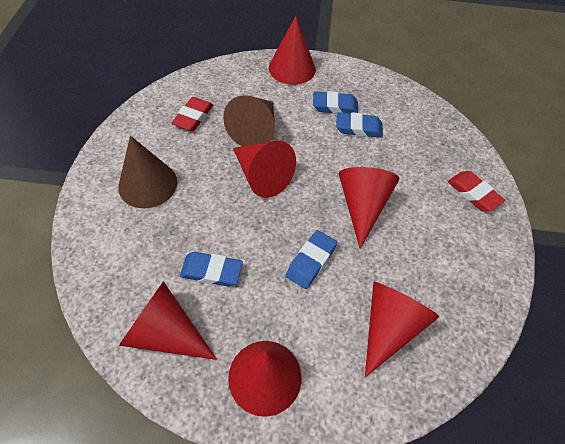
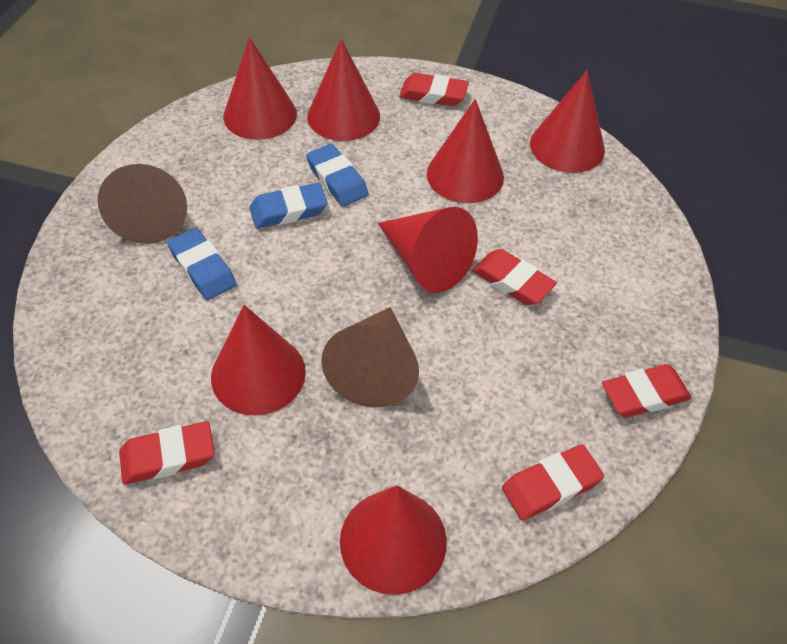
blue eraser: 4 -> 3
red cone: 6 -> 7
red eraser: 2 -> 5

